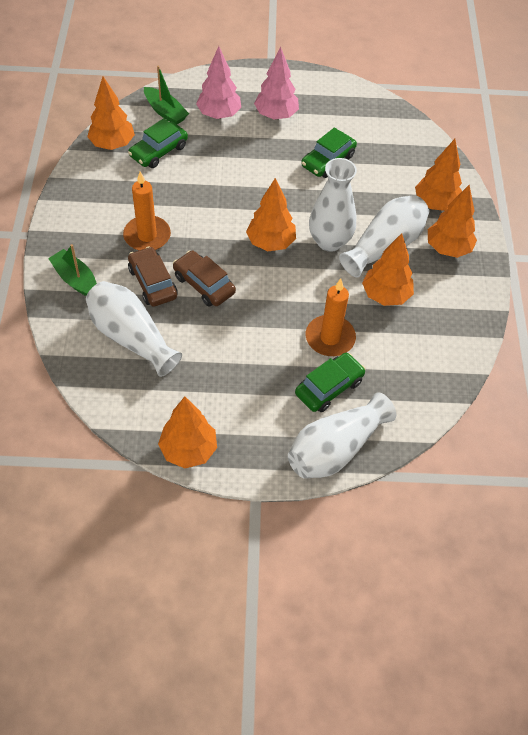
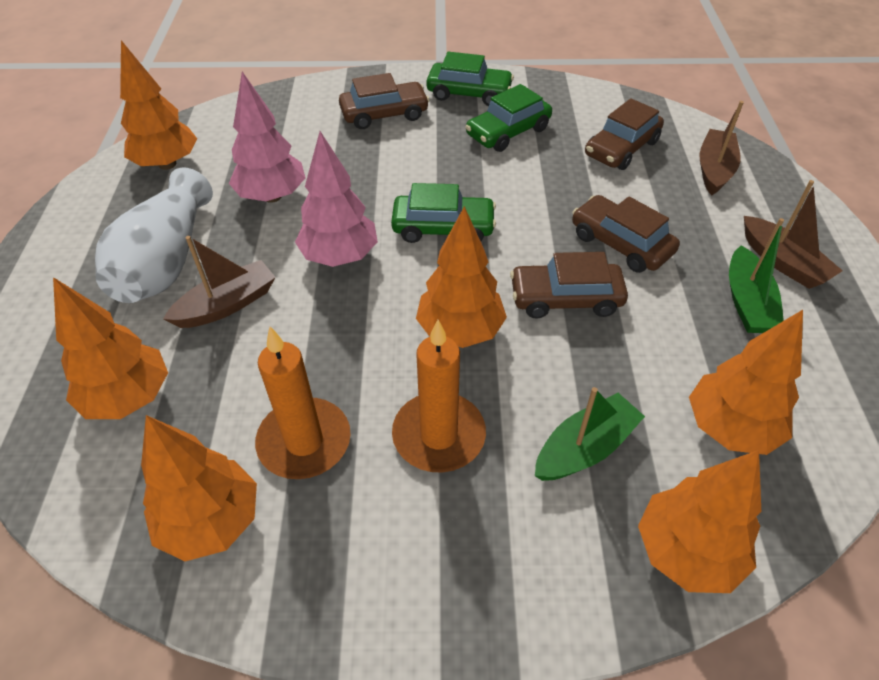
brown boat: 0 -> 3
brown car: 2 -> 4
white vase: 4 -> 1

